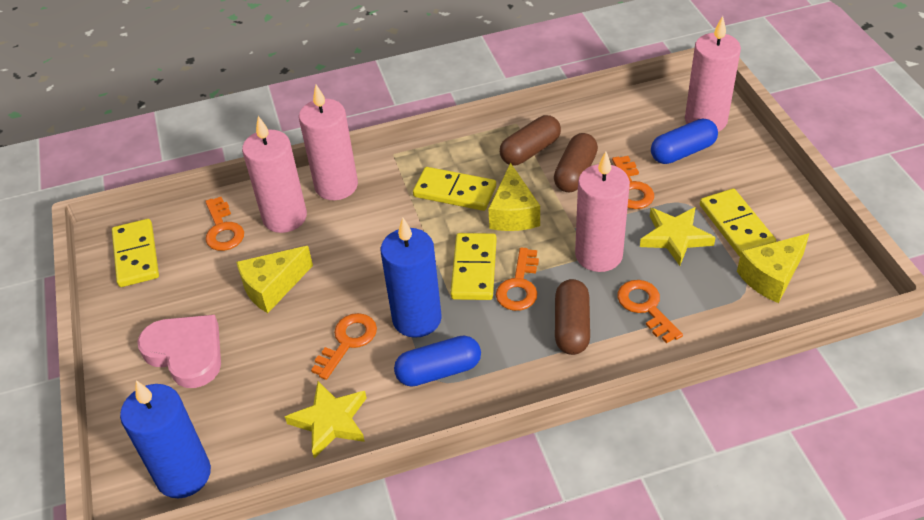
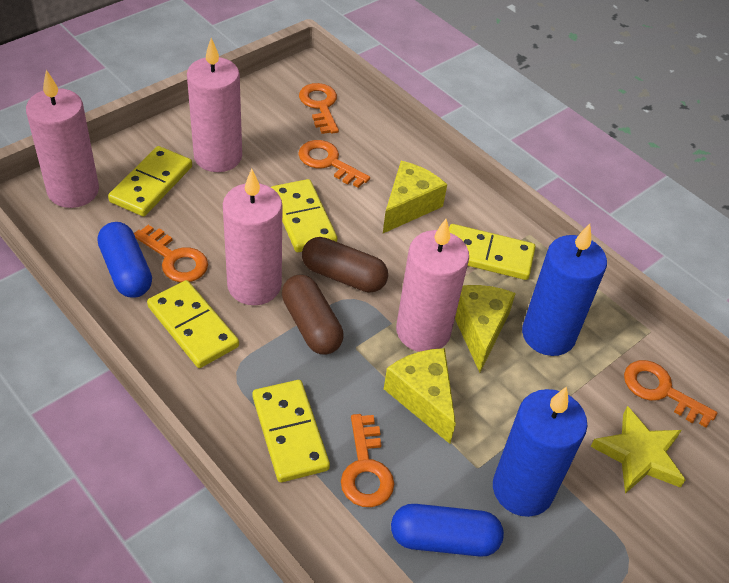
brown capsule: 3 -> 2
pink heart: 1 -> 0
yellow domino: 4 -> 5
yellow star: 2 -> 1

